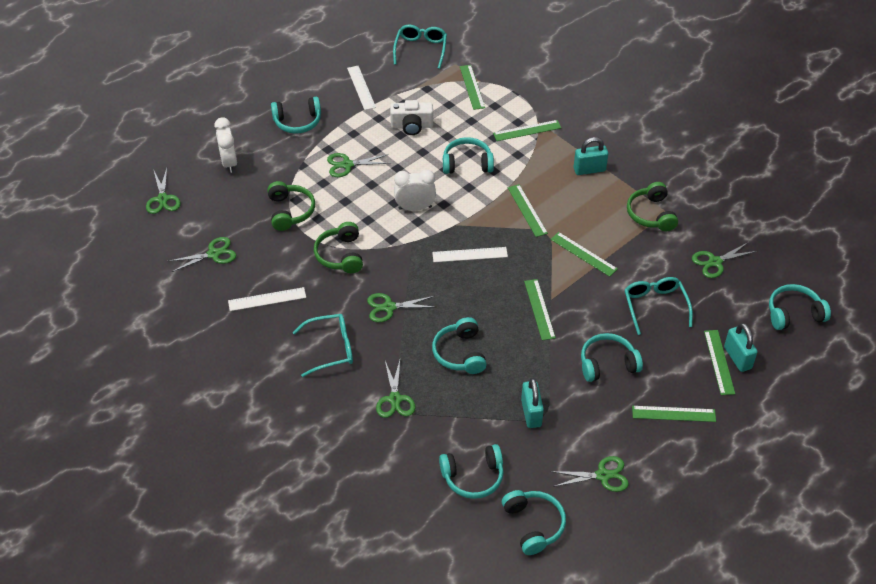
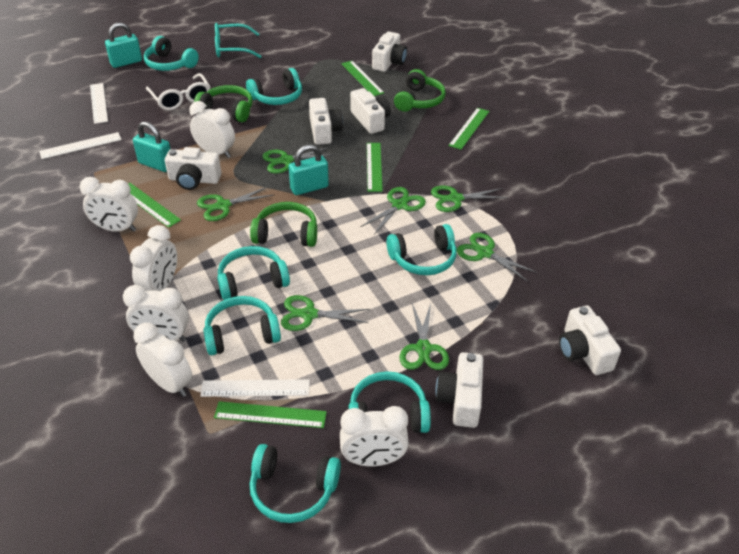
green ruler: 7 -> 5
turquoise glasses: 3 -> 1
white camera: 1 -> 6
white clock: 2 -> 6
white glasses: 0 -> 1

